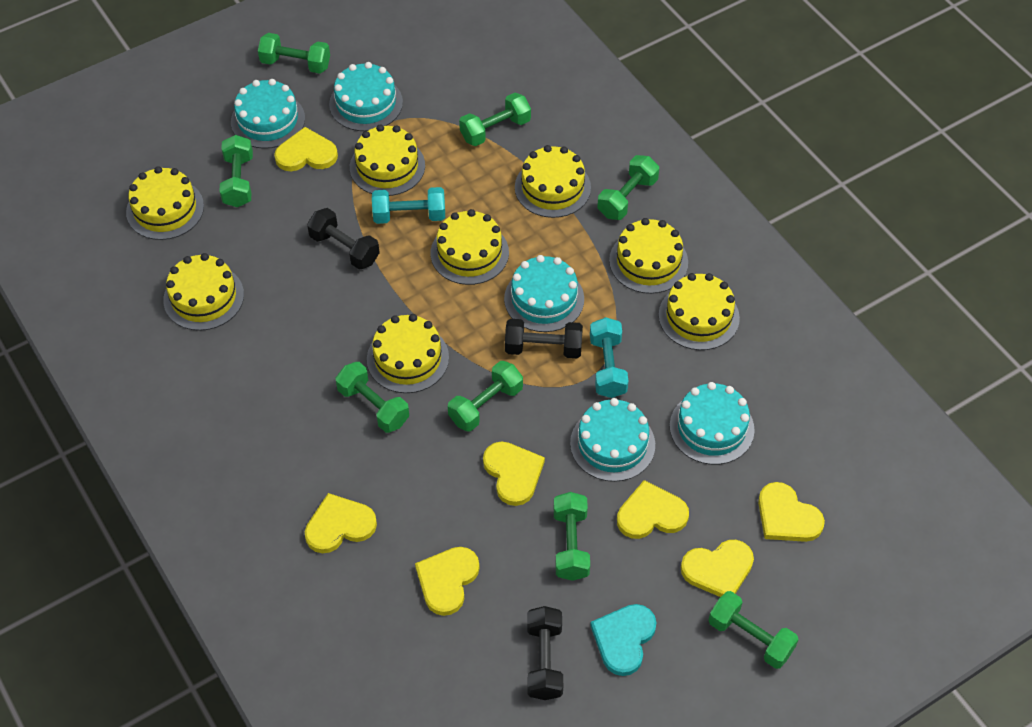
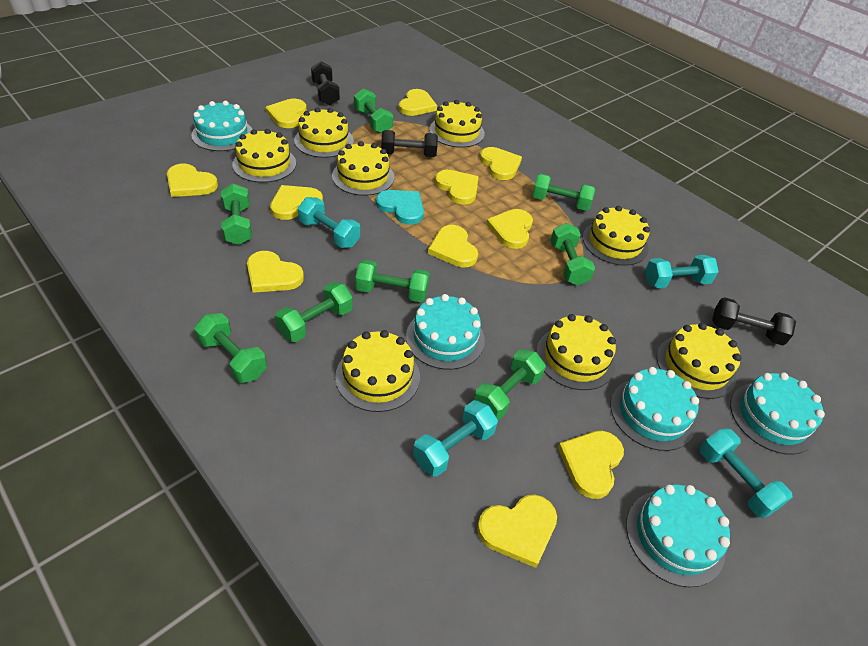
turquoise dumbbell: 2 -> 4
yellow heart: 7 -> 11

